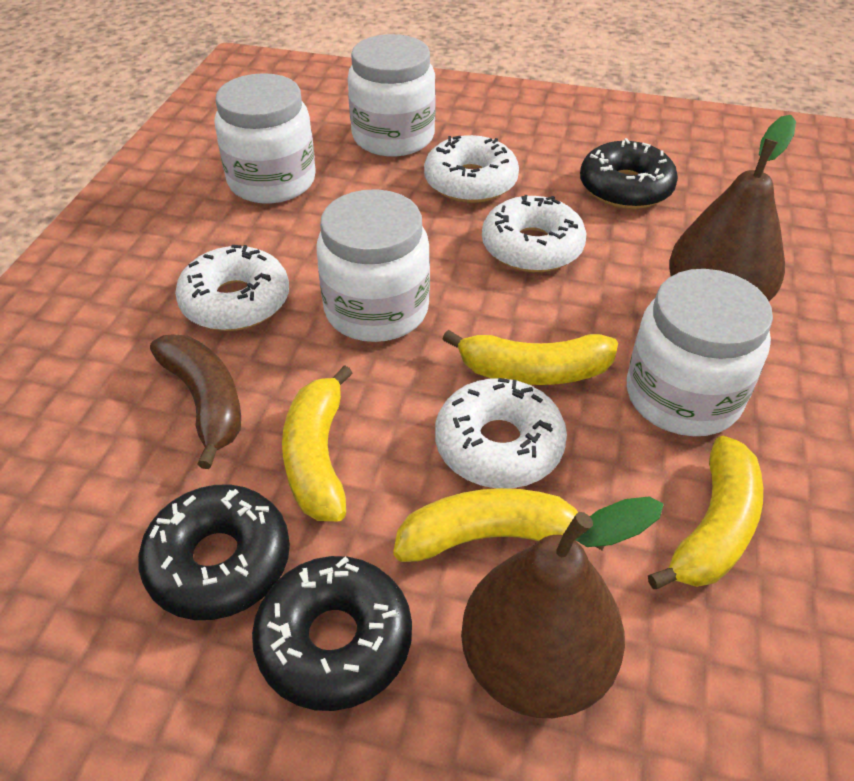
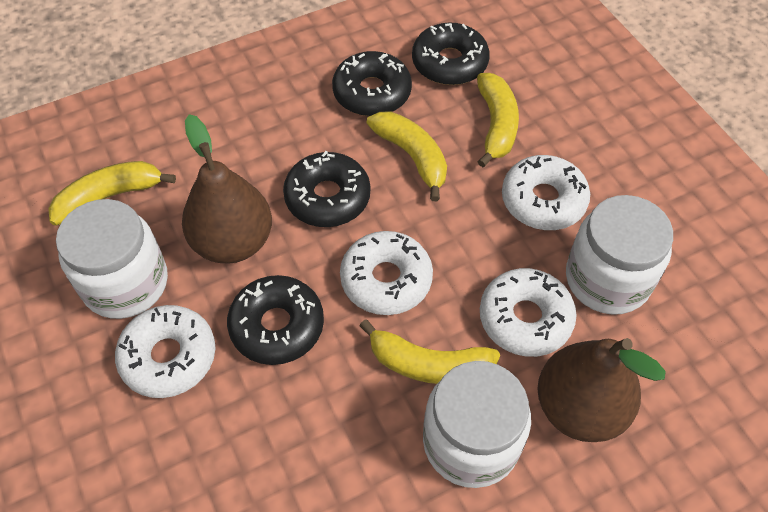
black donut: 3 -> 4
brown banana: 1 -> 0
white jar: 4 -> 3

